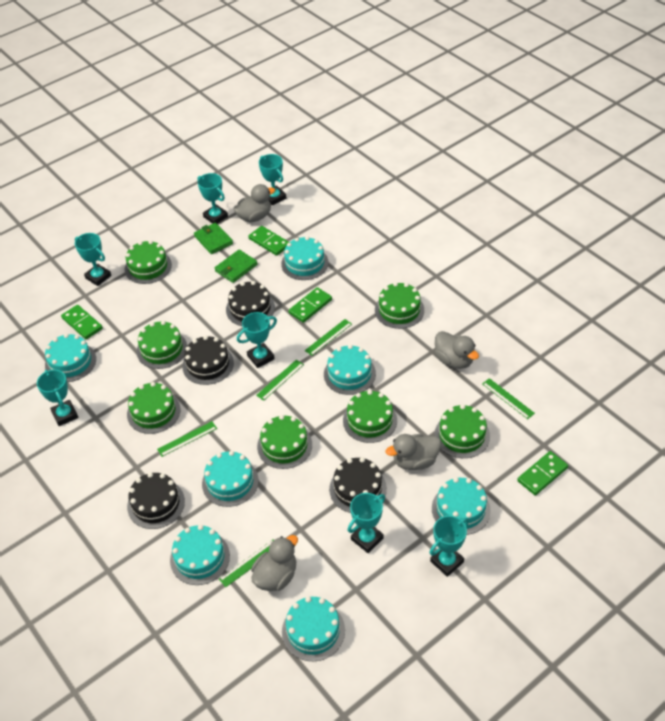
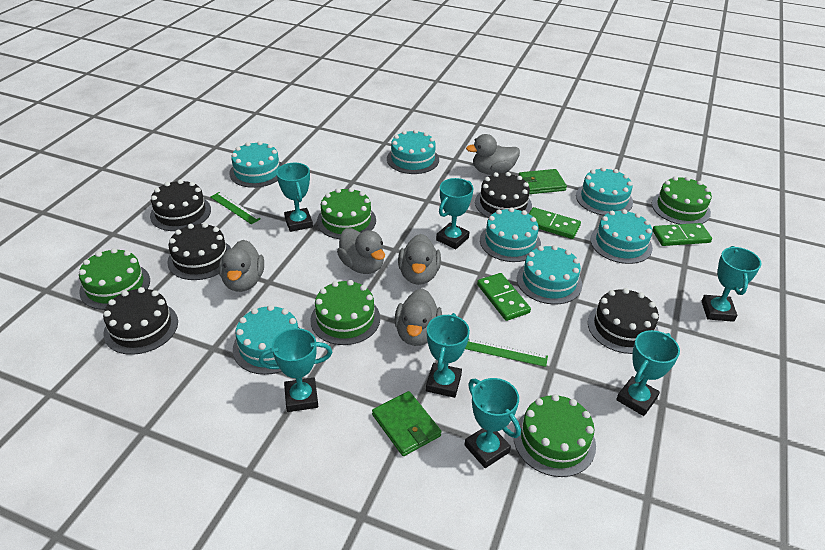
black cake: 4 -> 5
green cake: 7 -> 5
green domino: 4 -> 3
green ruler: 5 -> 2
grey duck: 4 -> 5

